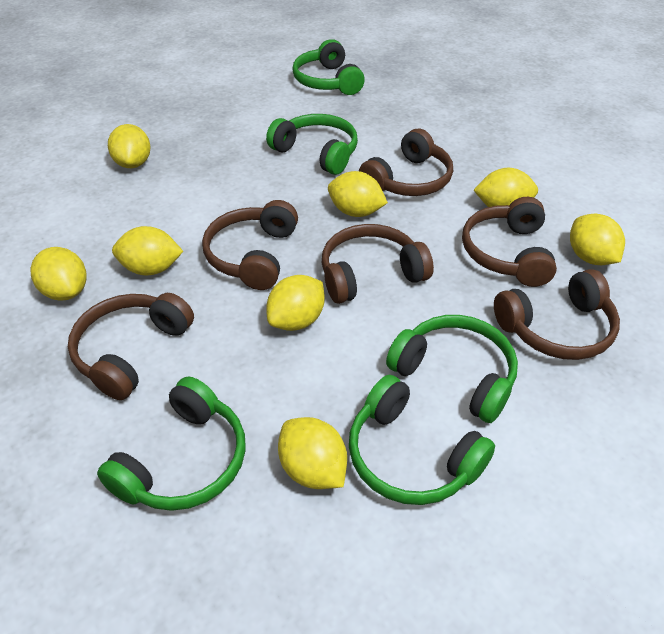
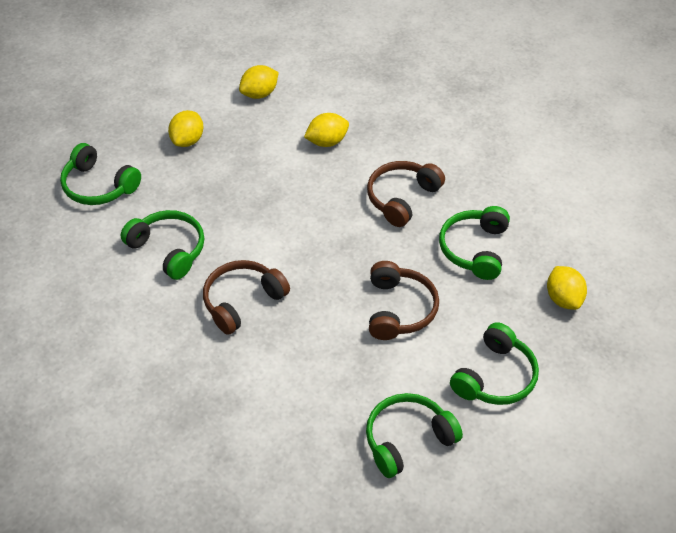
brown headphones: 6 -> 3
yellow lemon: 8 -> 4

